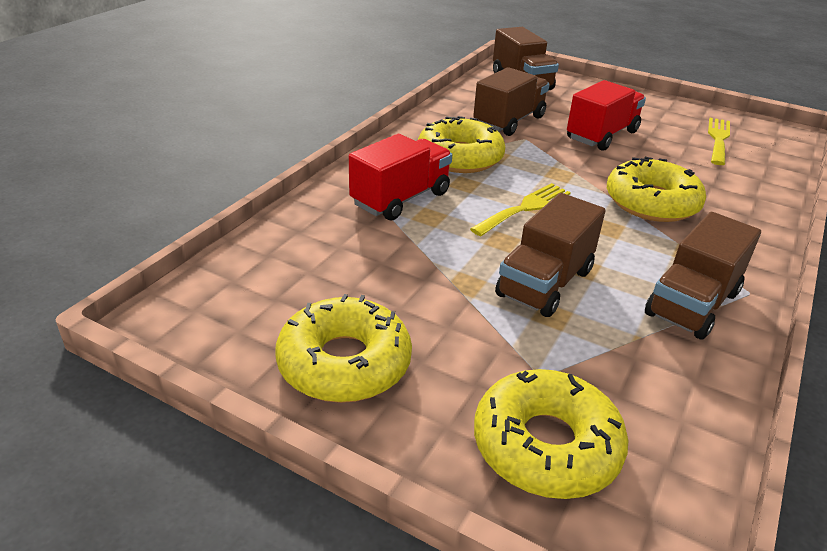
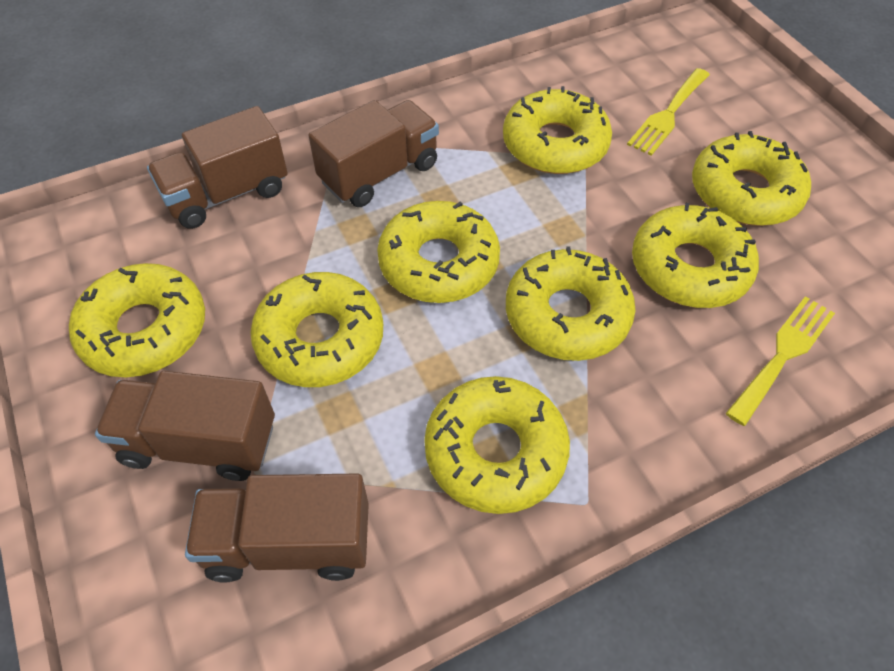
red truck: 2 -> 0
yellow donut: 4 -> 8

